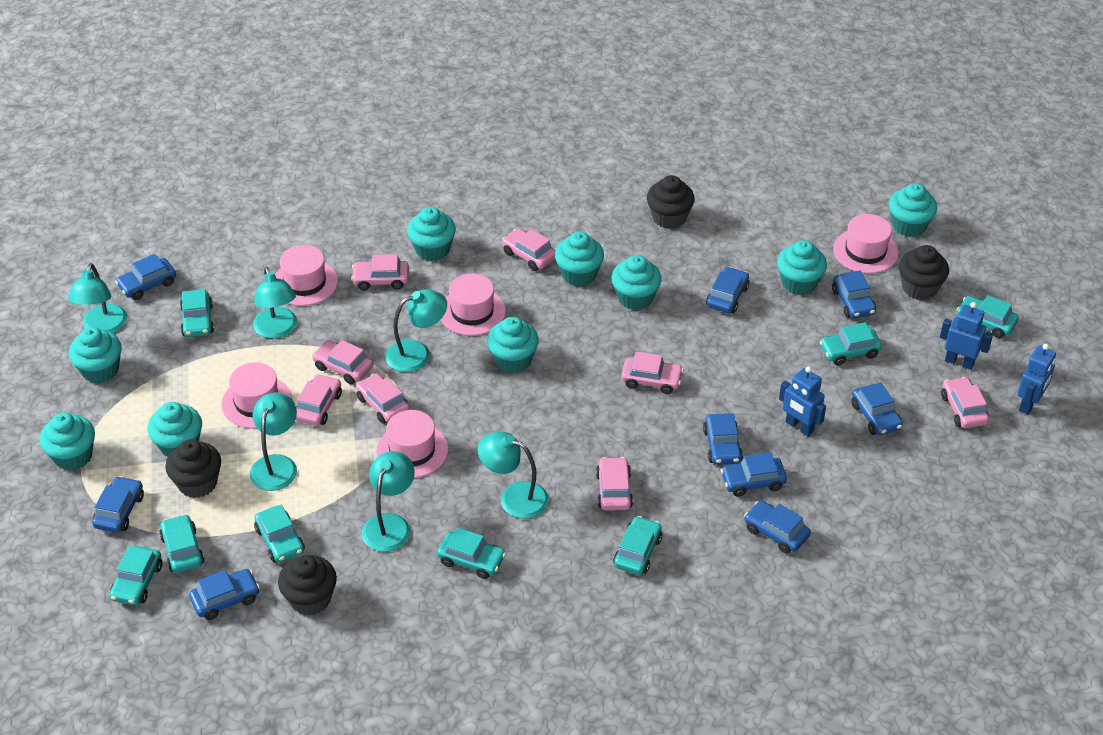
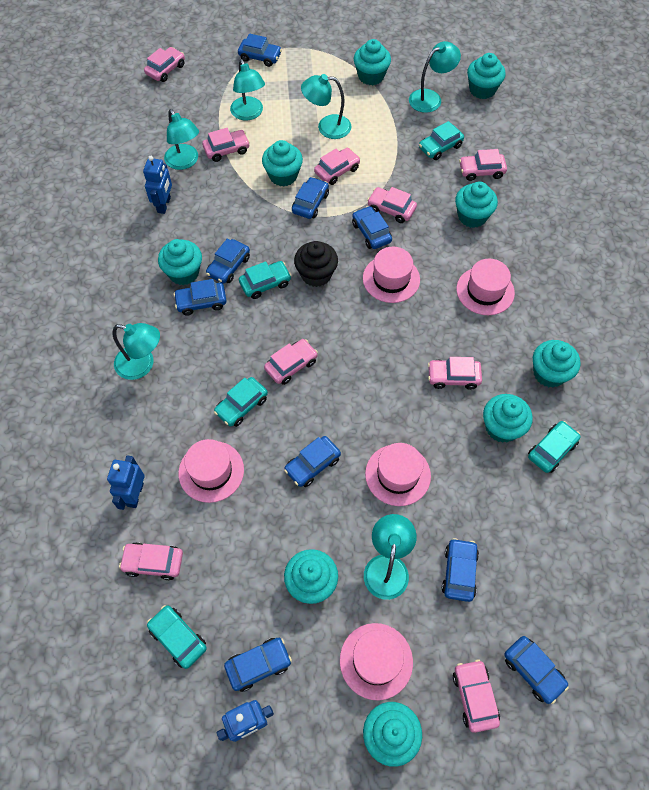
black cupcake: 4 -> 1
pink car: 8 -> 9
turquoise car: 8 -> 5

